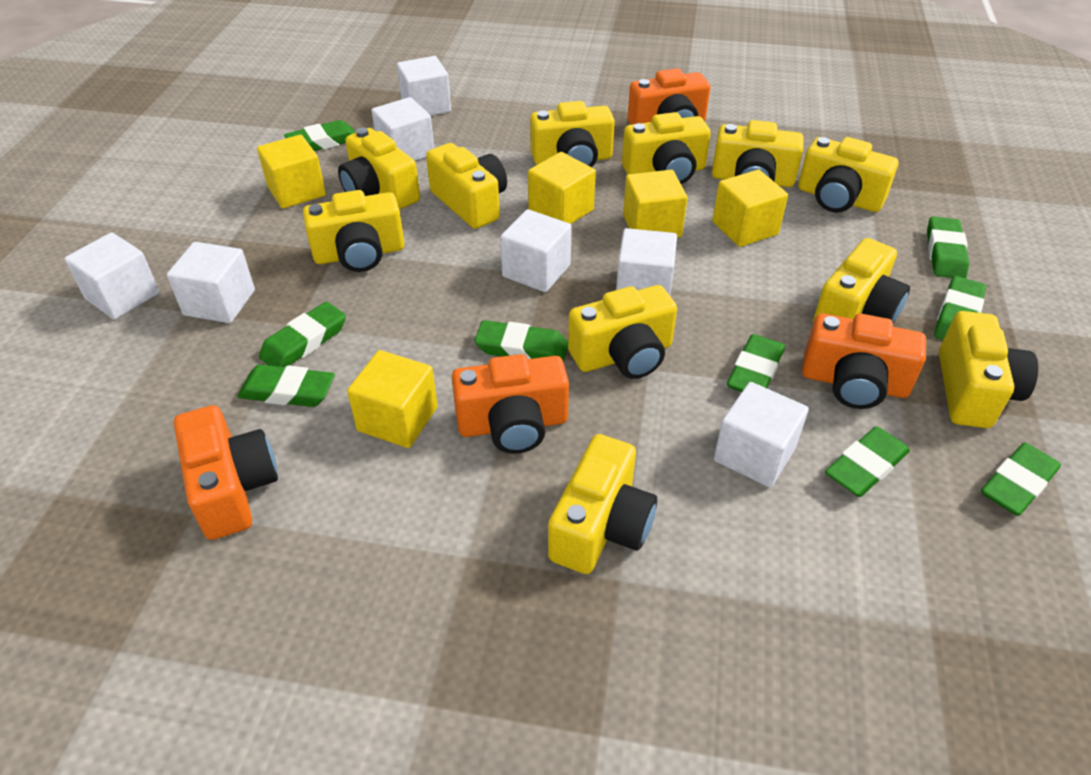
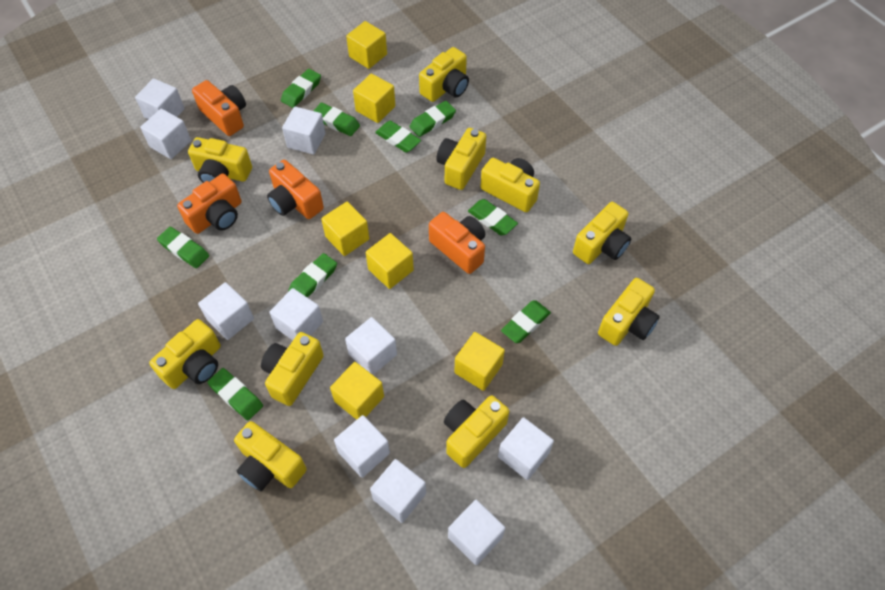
white cube: 7 -> 10
yellow camera: 11 -> 10
yellow cube: 5 -> 6

